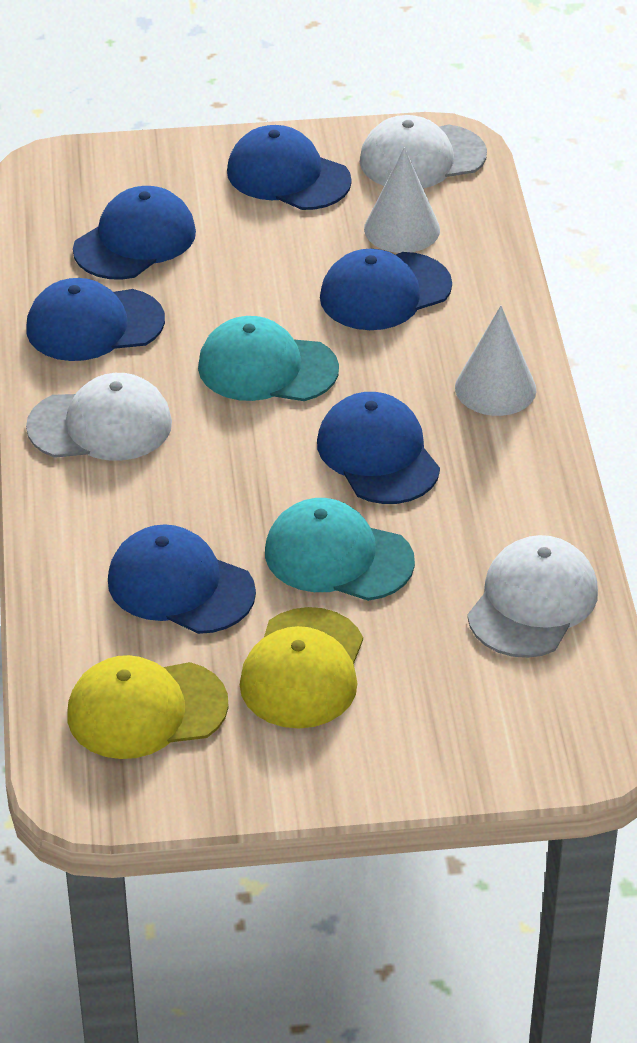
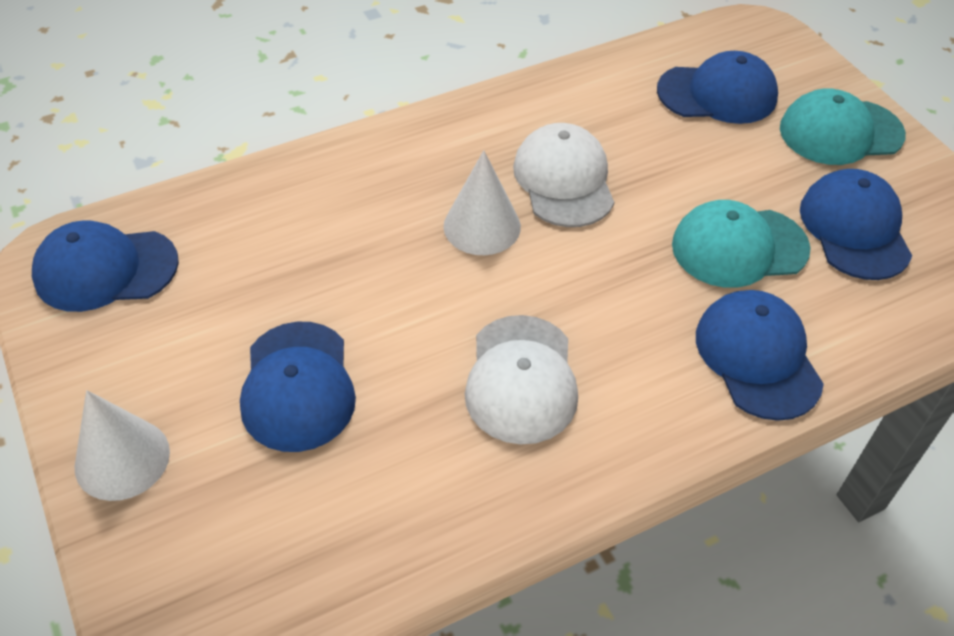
blue cap: 6 -> 5
white cap: 3 -> 2
yellow cap: 2 -> 0

